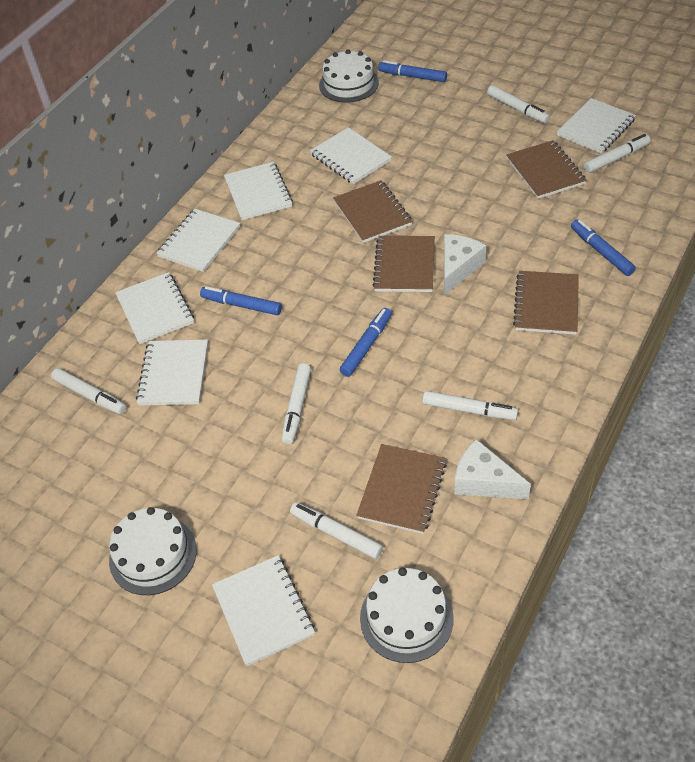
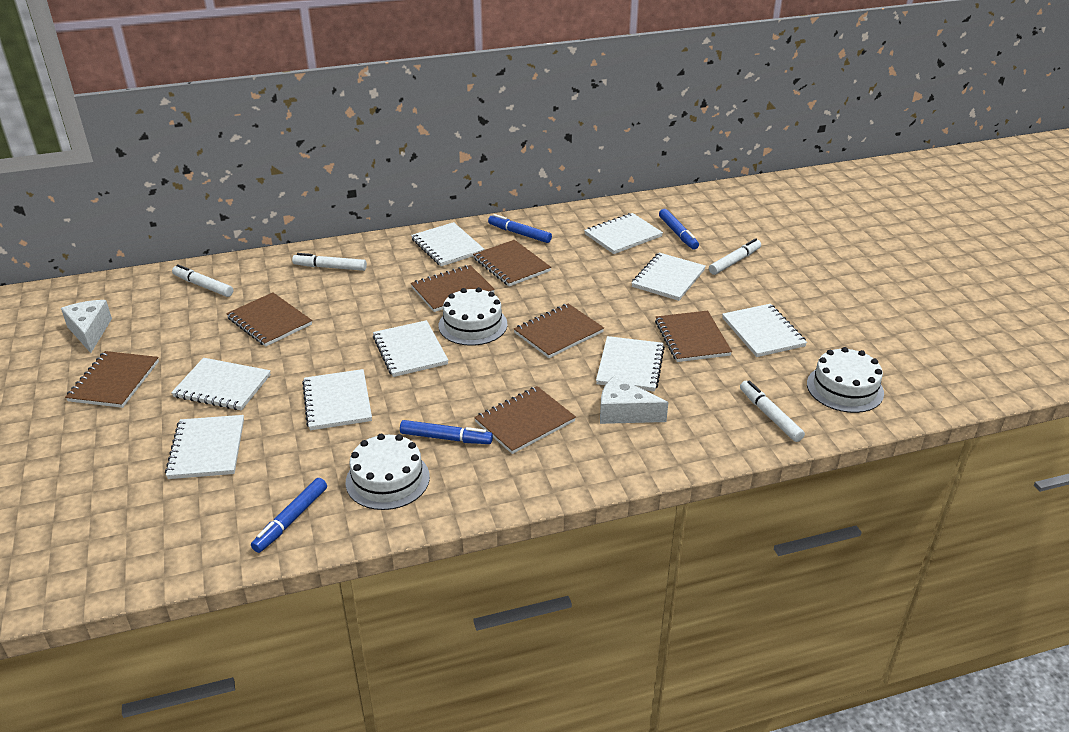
brown notebook: 5 -> 7
white marker: 6 -> 4
white notebook: 7 -> 9

